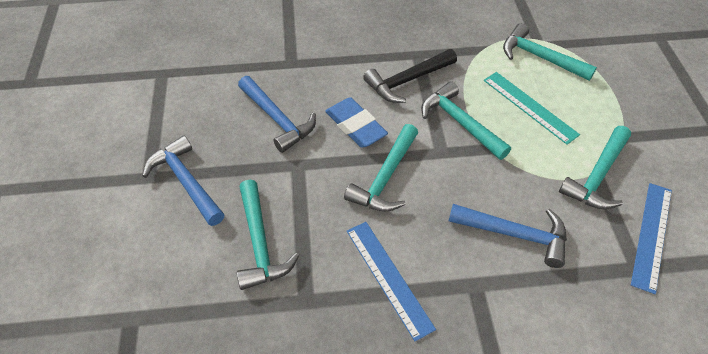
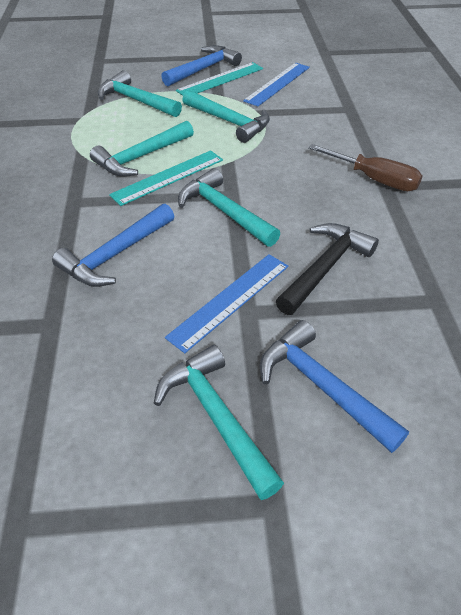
blue eraser: 1 -> 0
brown screwdriver: 0 -> 1
turquoise ruler: 1 -> 2

